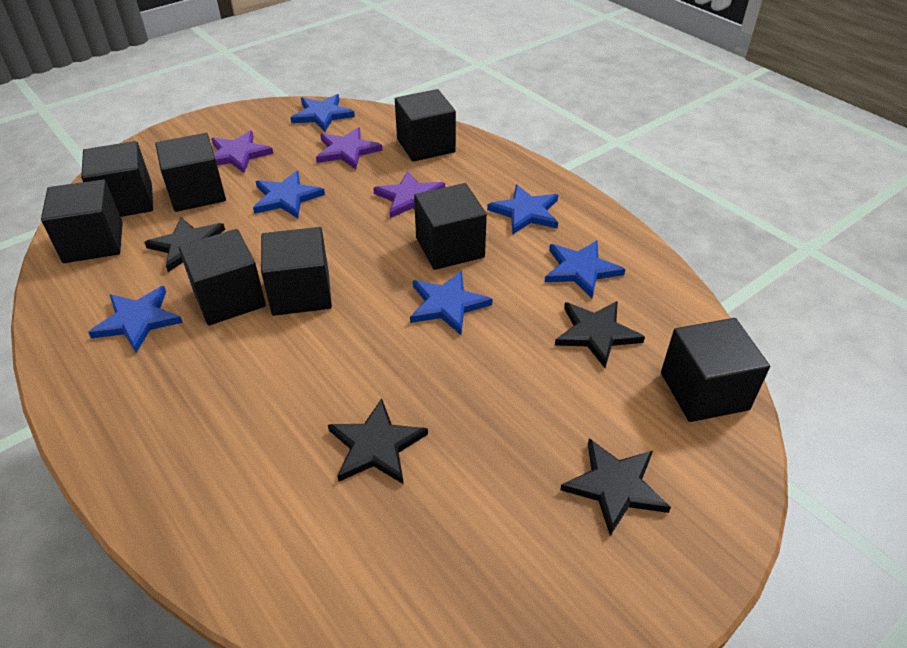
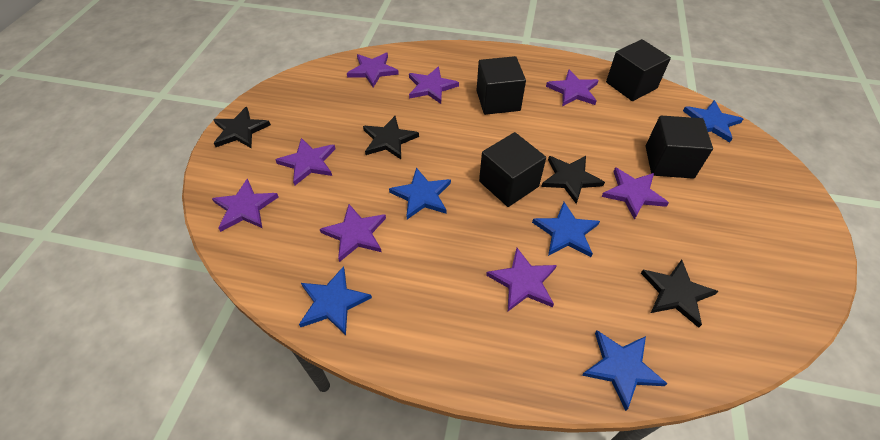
black cube: 8 -> 4
blue star: 6 -> 5
purple star: 3 -> 8

